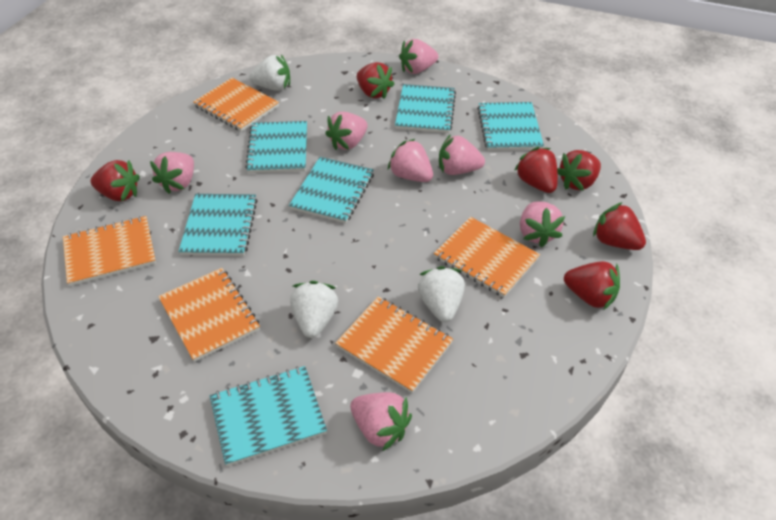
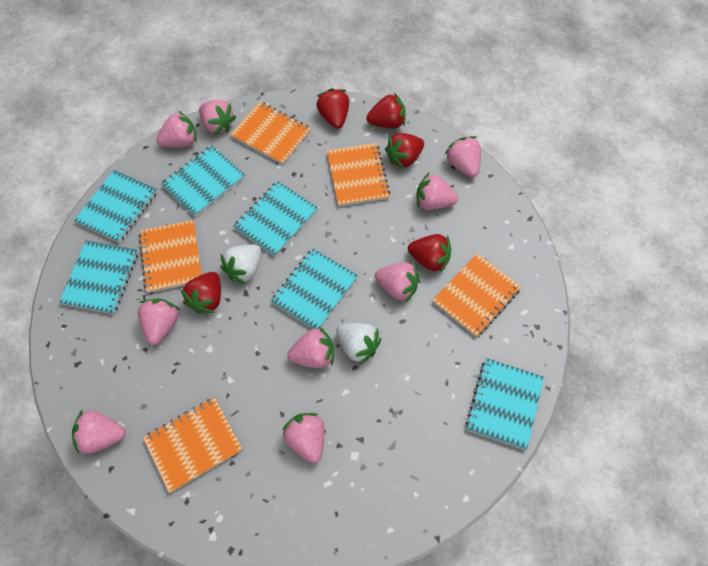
pink strawberry: 7 -> 9
red strawberry: 6 -> 5
white strawberry: 3 -> 2

